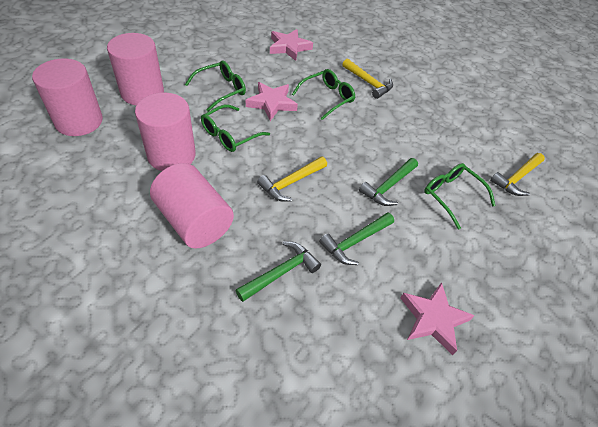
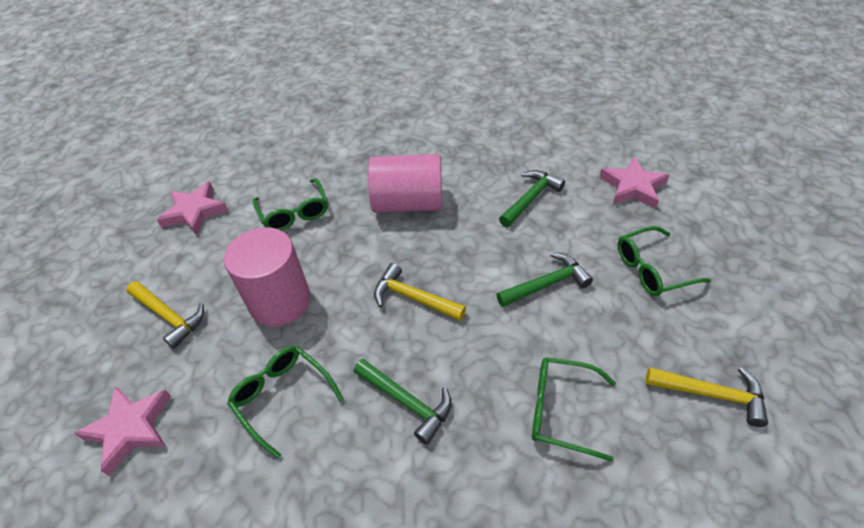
pink cylinder: 4 -> 2

